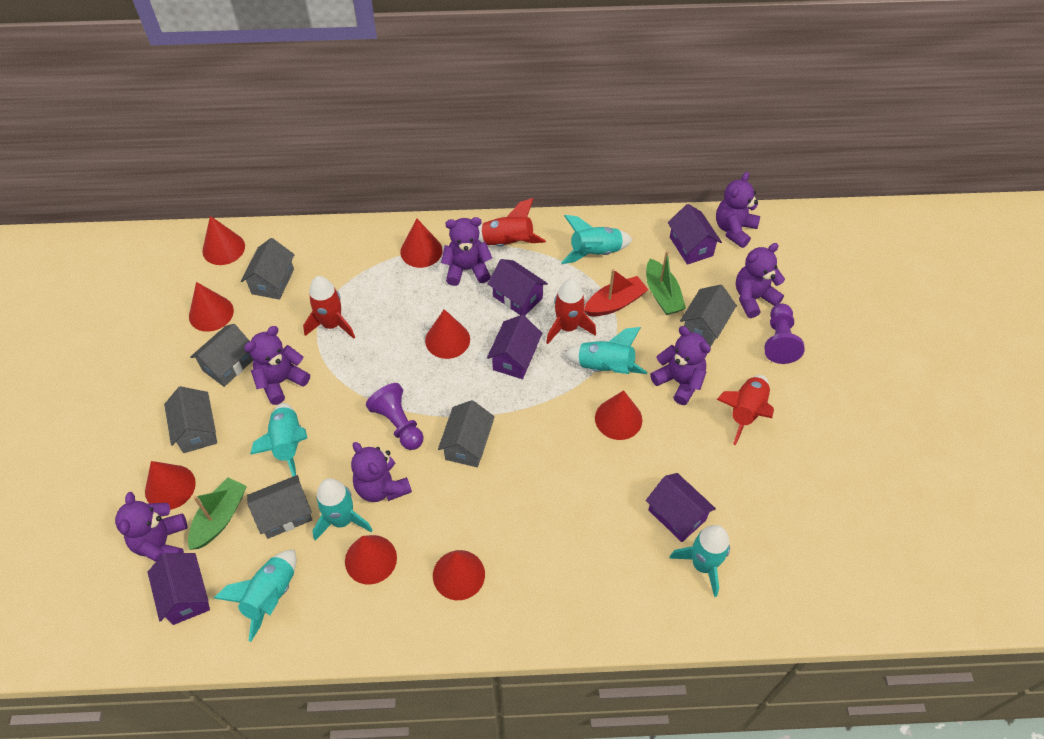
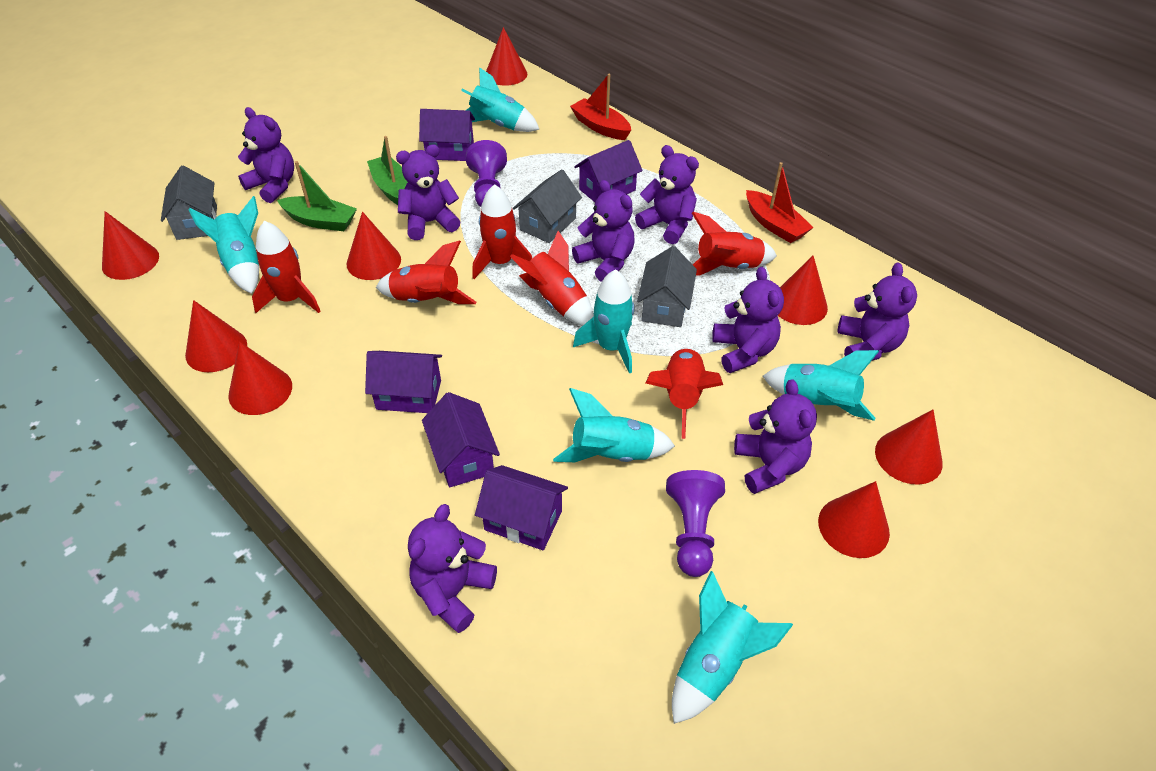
grey house: 6 -> 3
purple teddy bear: 7 -> 8
red boat: 1 -> 2
red rocket: 4 -> 6

